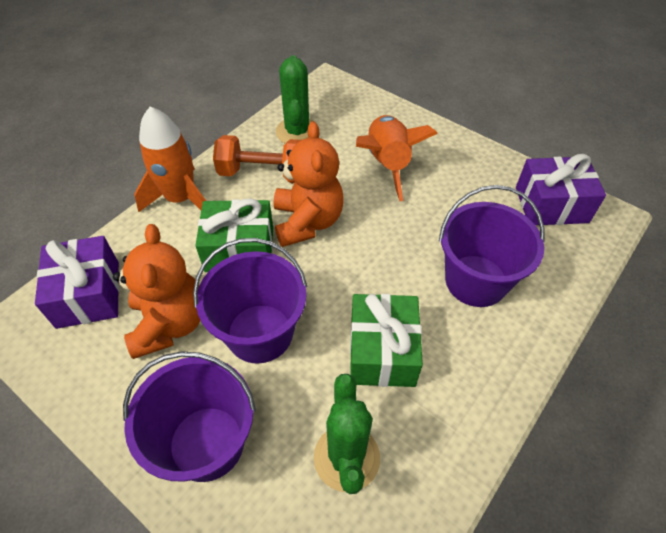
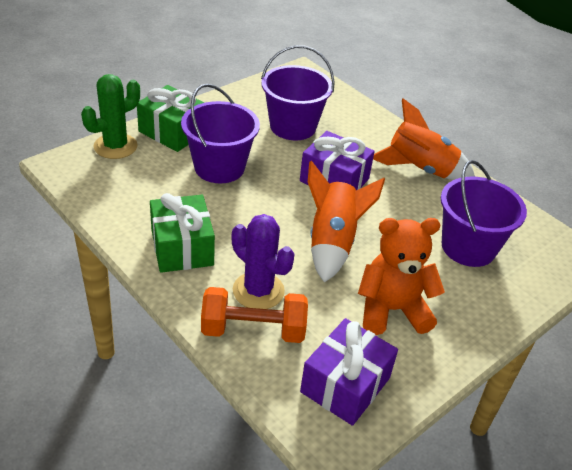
green cactus: 2 -> 1
orange teddy bear: 2 -> 1
purple cactus: 0 -> 1

